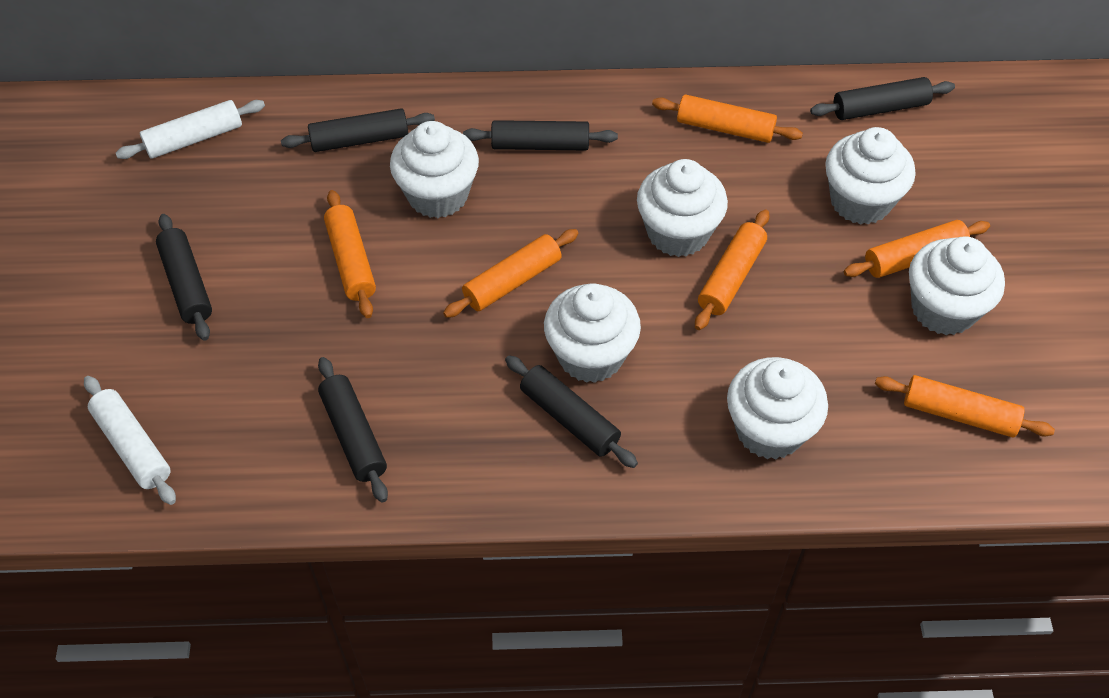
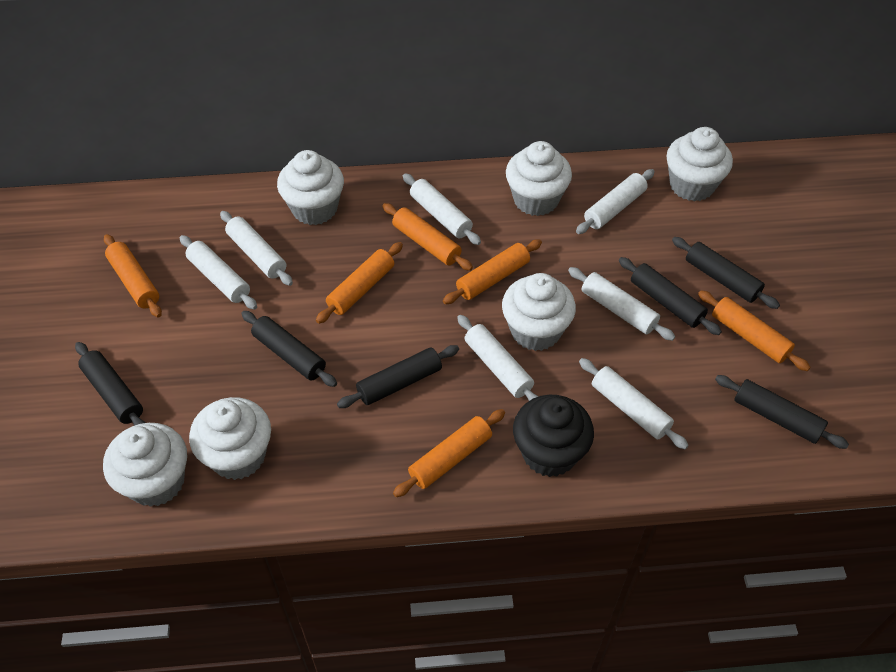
black cupcake: 0 -> 1
white rolling pin: 2 -> 7

